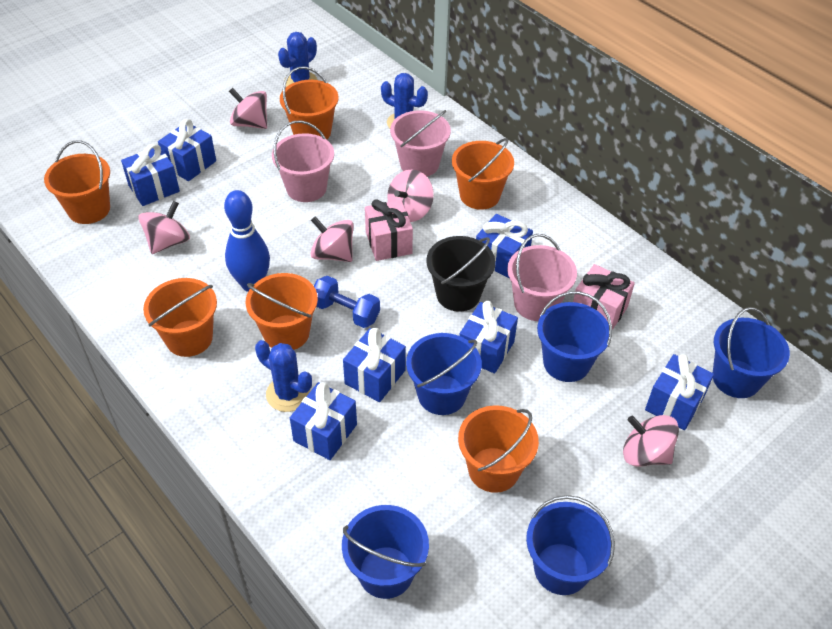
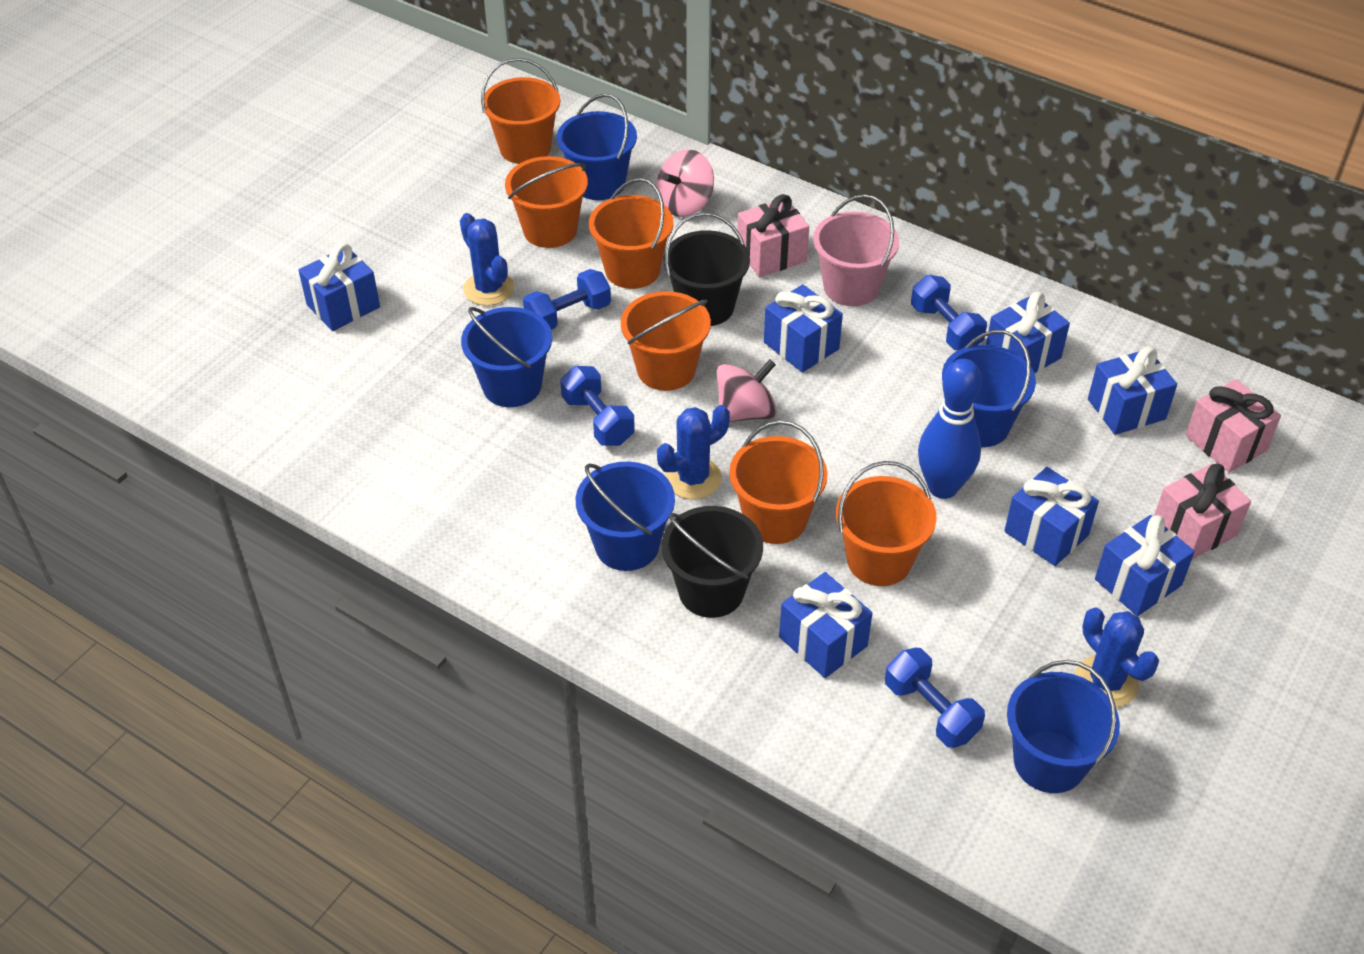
black bucket: 1 -> 2
blue dumbbell: 1 -> 4
pink bucket: 3 -> 1
pink gift: 2 -> 3
pink spinning top: 5 -> 2

